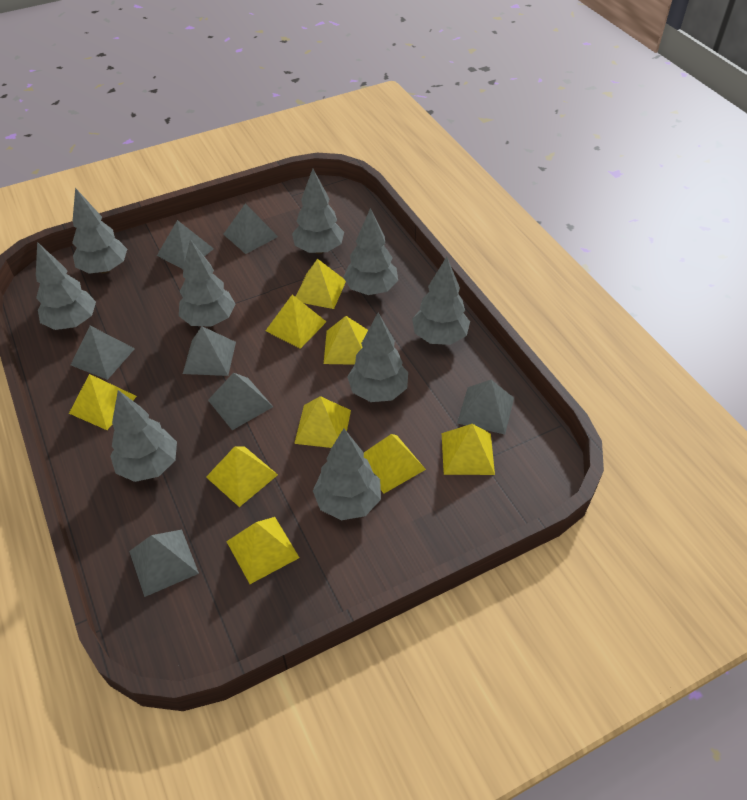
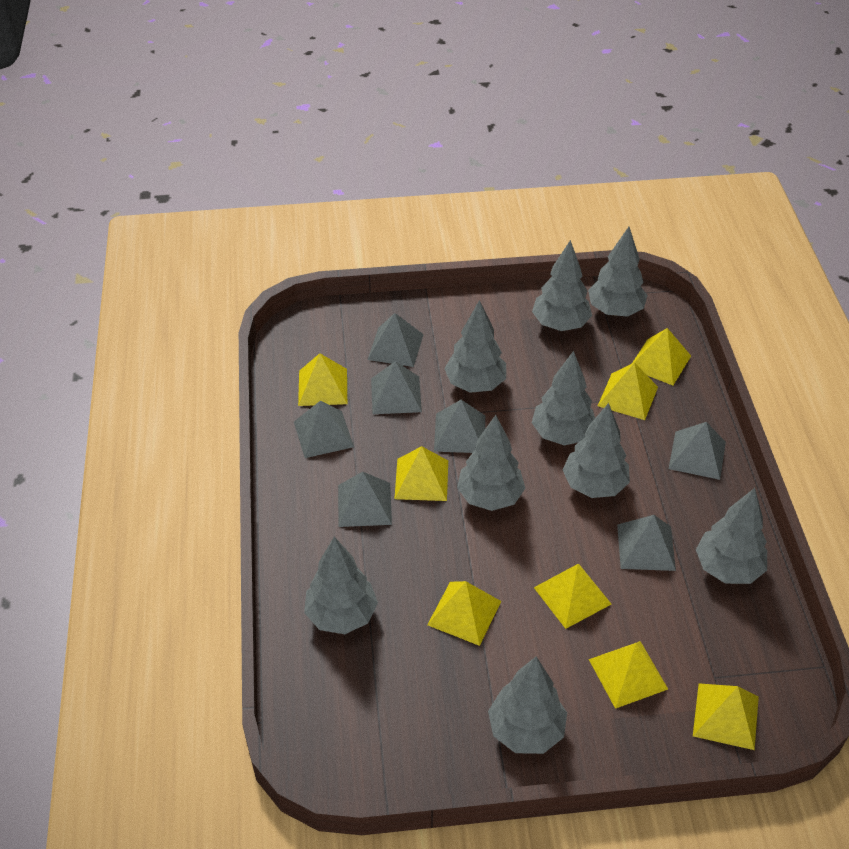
yellow pyramid: 9 -> 8

